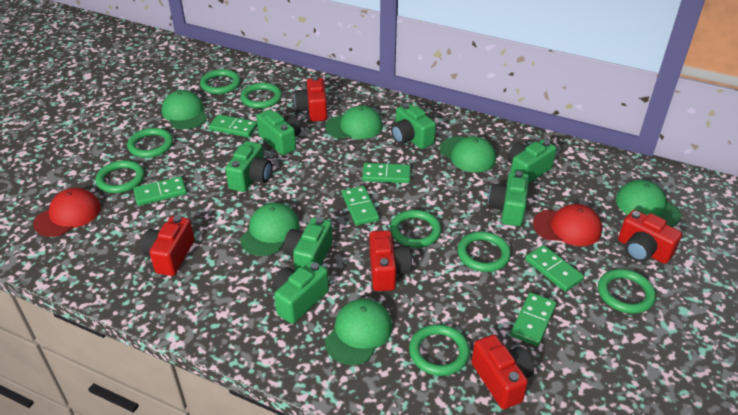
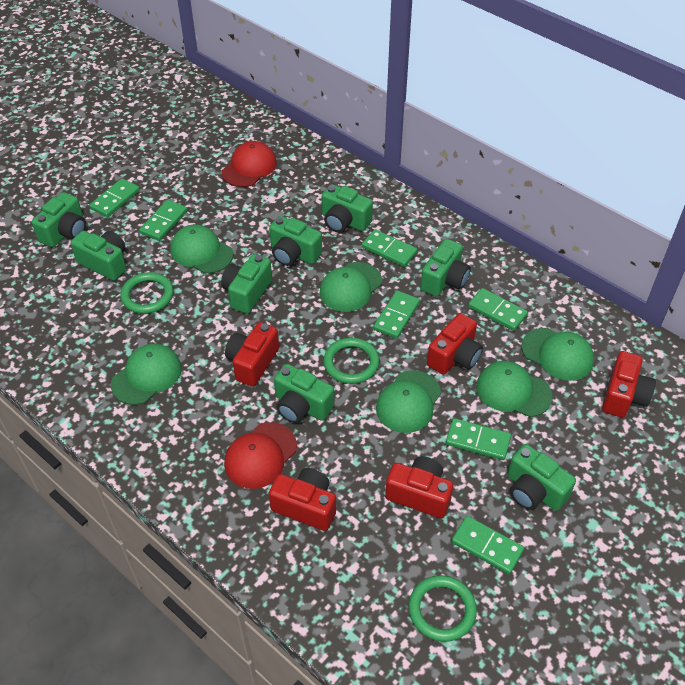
green camera: 7 -> 8
green domino: 6 -> 7
green ring: 8 -> 3

